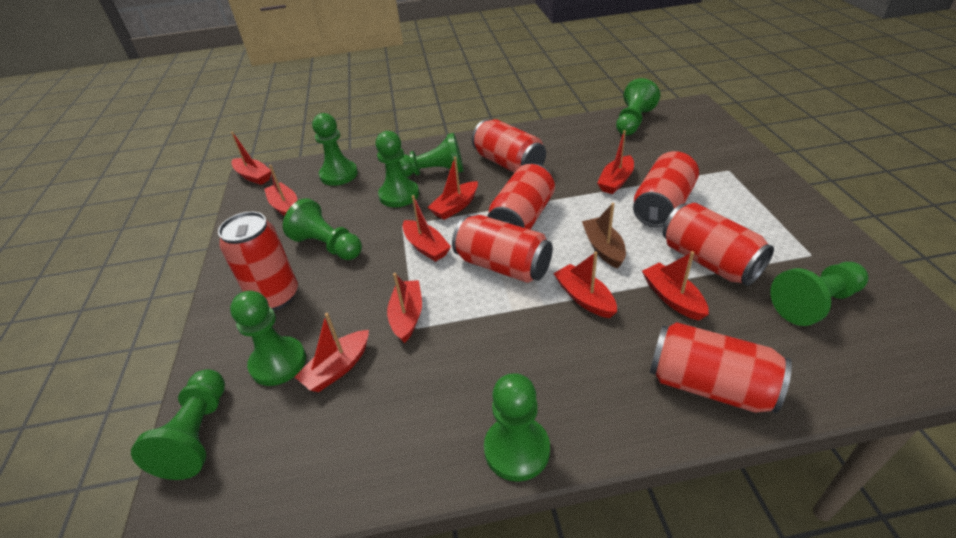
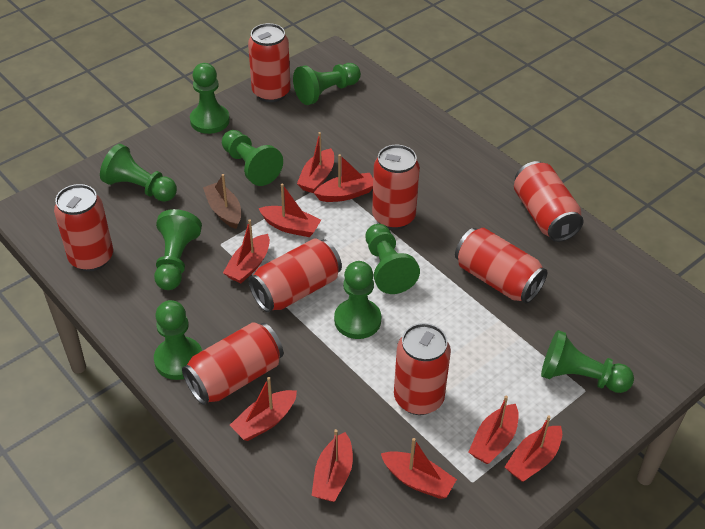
red can: 7 -> 8

